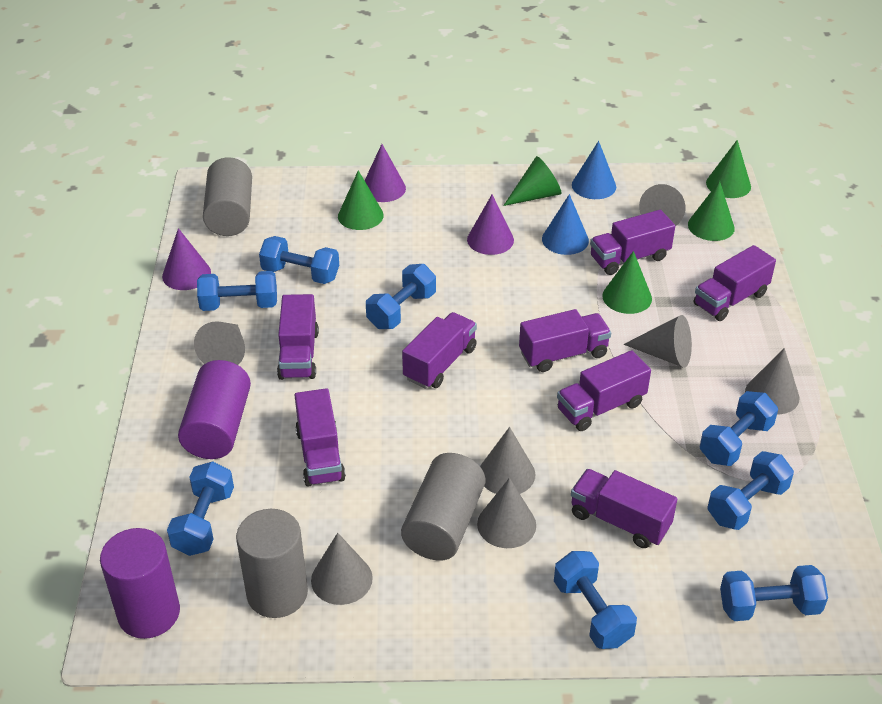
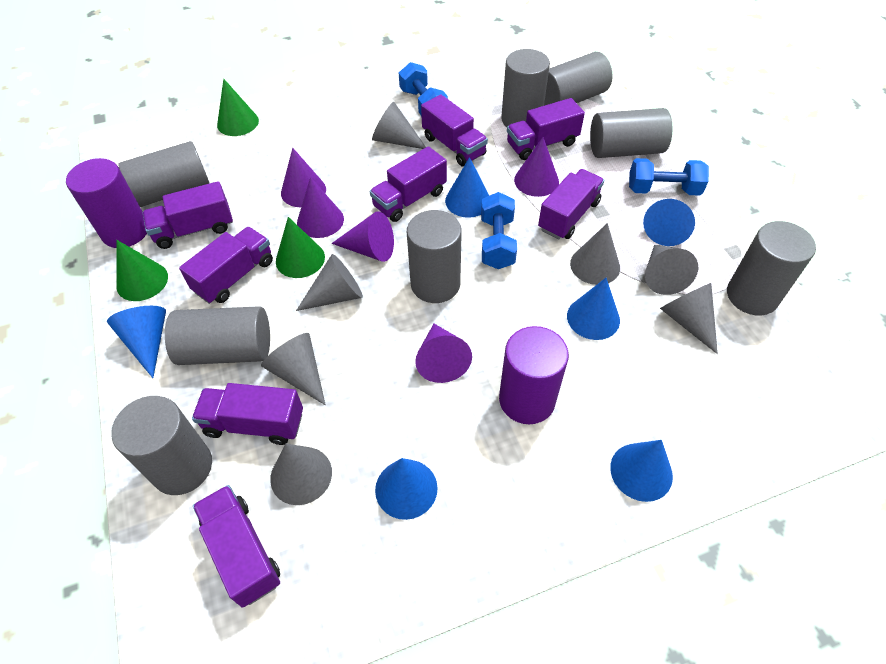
blue cone: 2 -> 6
blue dumbbell: 8 -> 3
green cone: 5 -> 3
grey cylinder: 3 -> 8
purple cone: 3 -> 5

